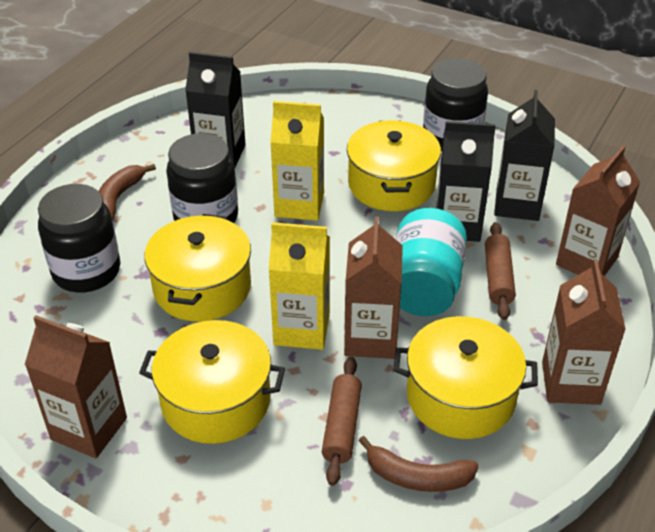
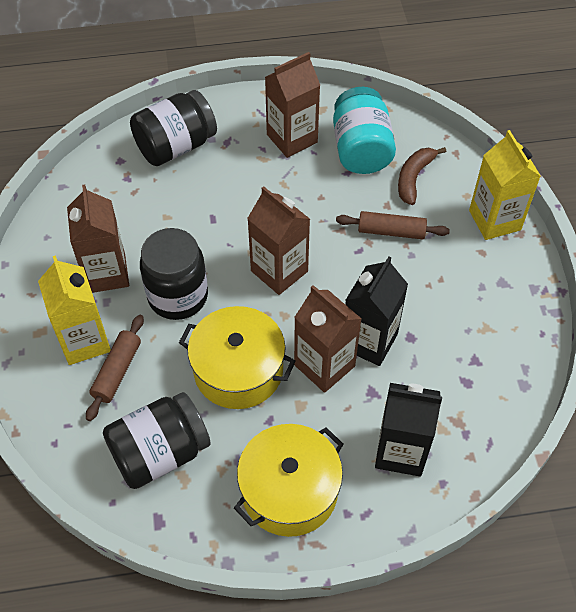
black carton: 3 -> 2
brown banana: 2 -> 1
yellow pot: 4 -> 2

